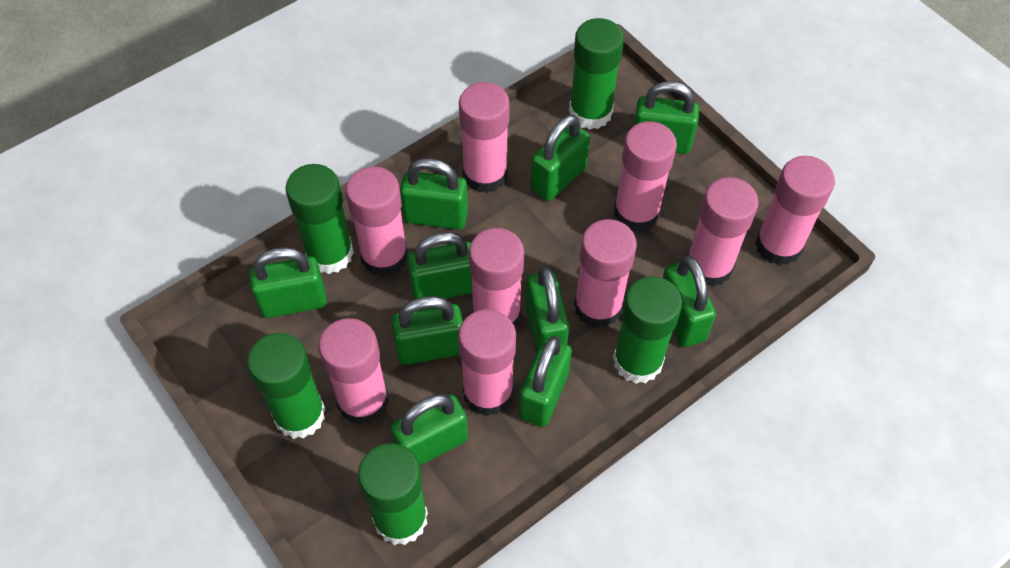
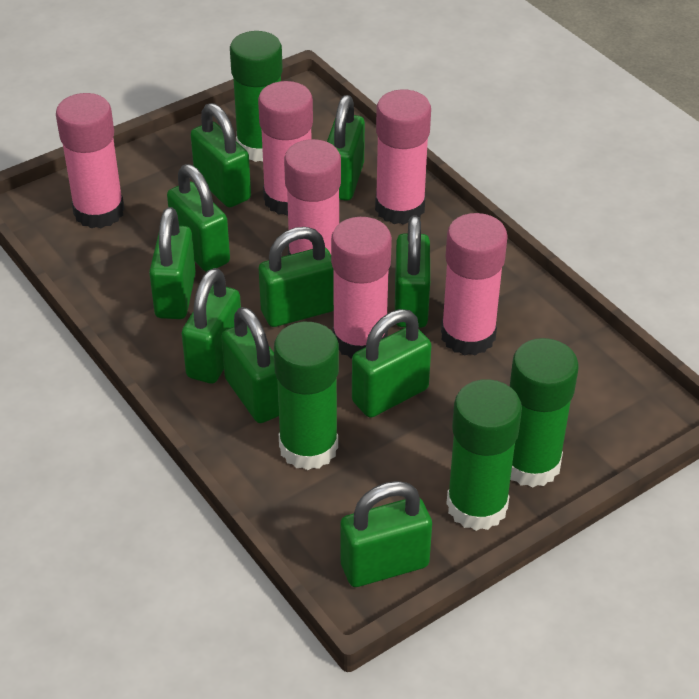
green glue stick: 5 -> 4
pink glue stick: 9 -> 6

